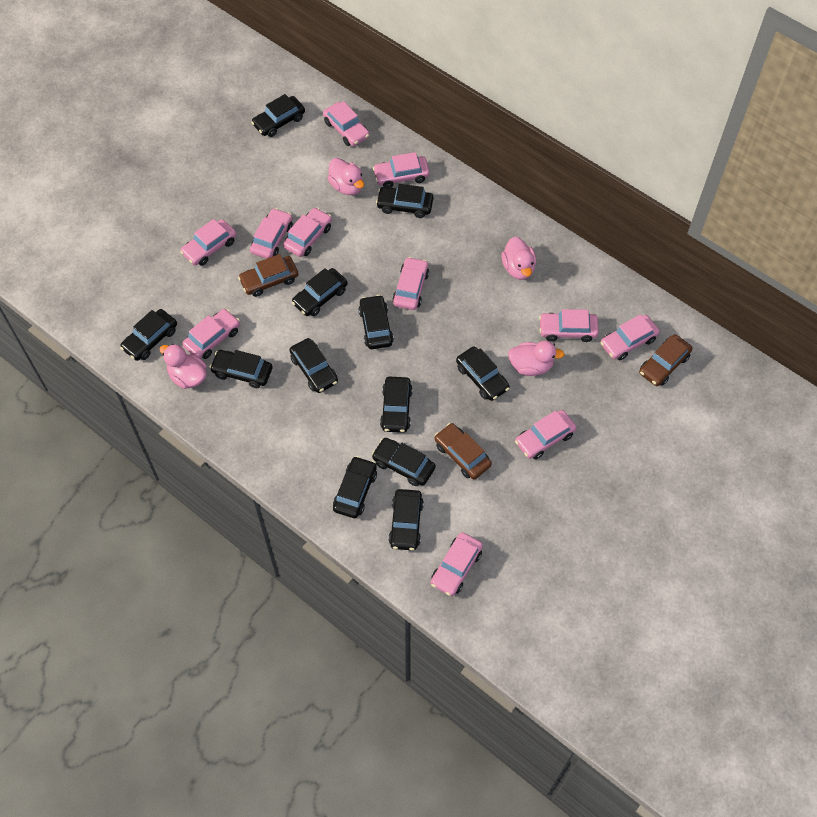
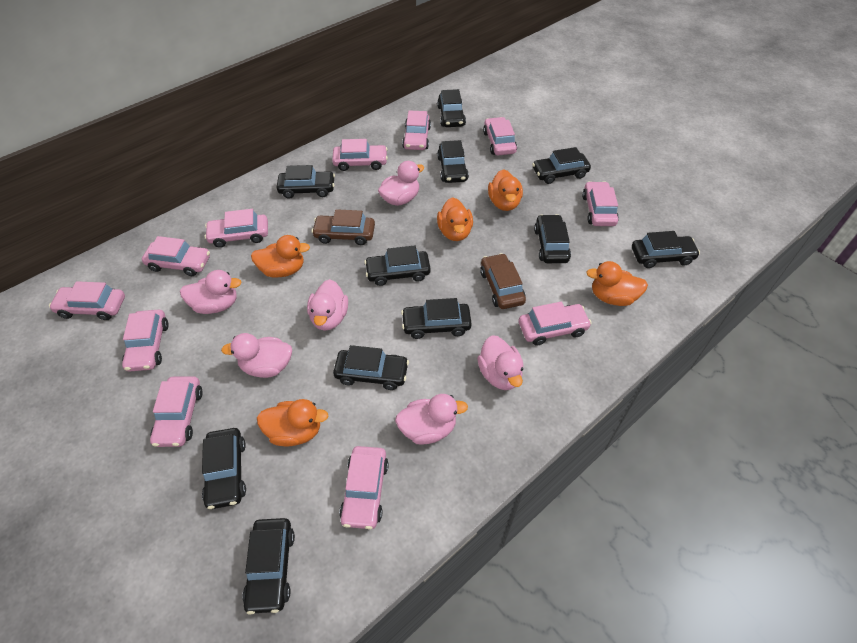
black car: 12 -> 11
brown car: 3 -> 2
orange duck: 0 -> 5
pink duck: 4 -> 6

